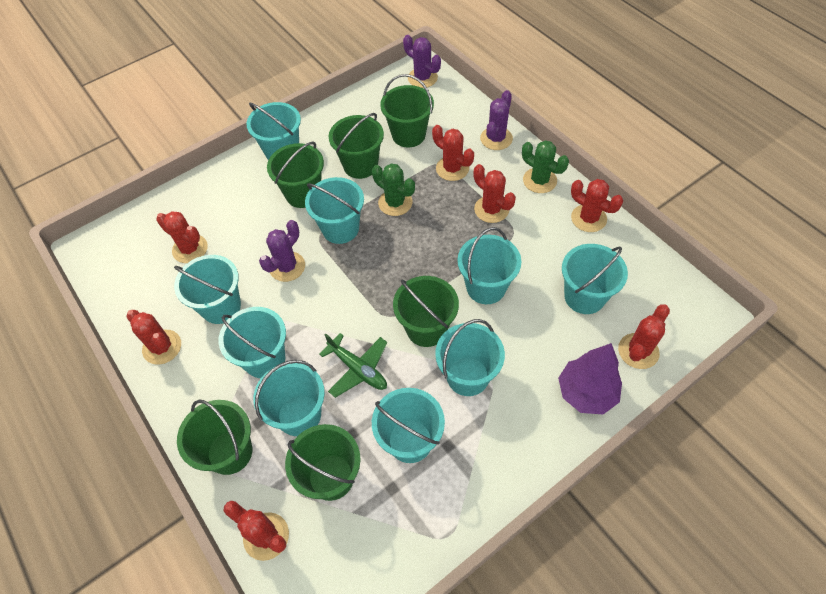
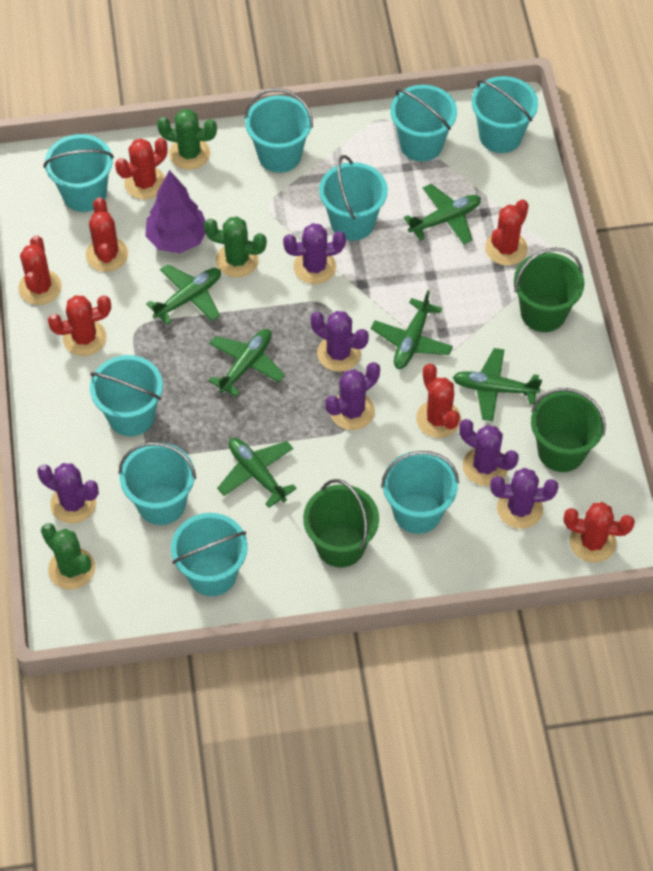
green bucket: 6 -> 3
green cactus: 2 -> 3
green plane: 1 -> 6
purple cactus: 3 -> 6

